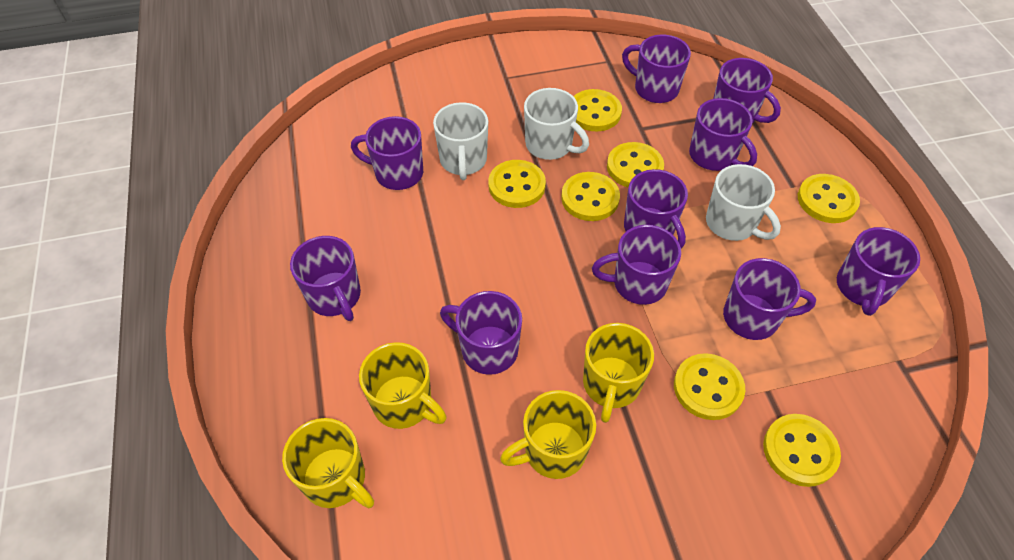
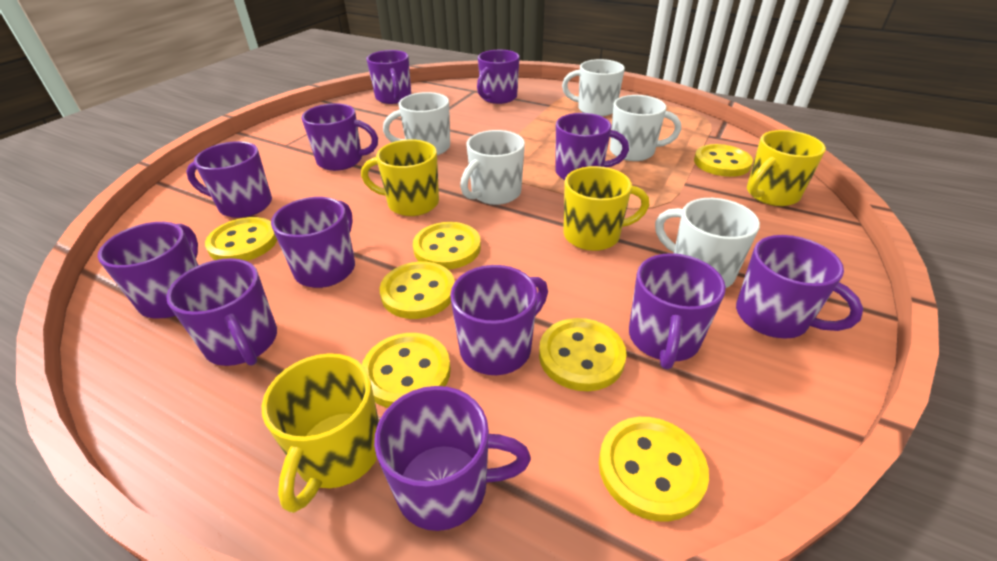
purple mug: 10 -> 12
white mug: 3 -> 5

